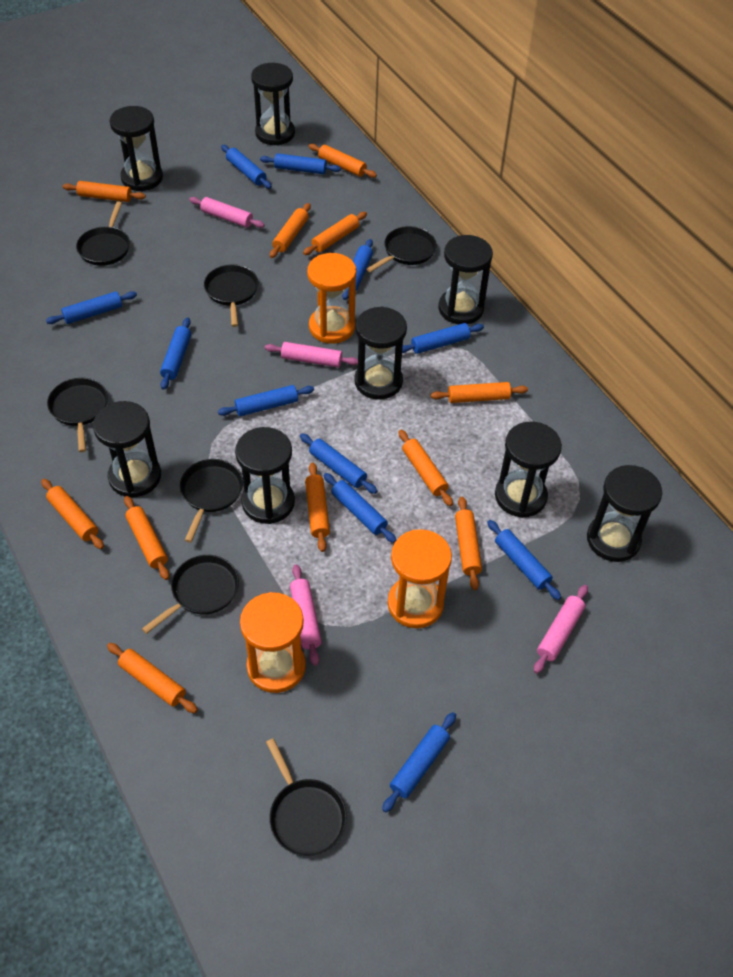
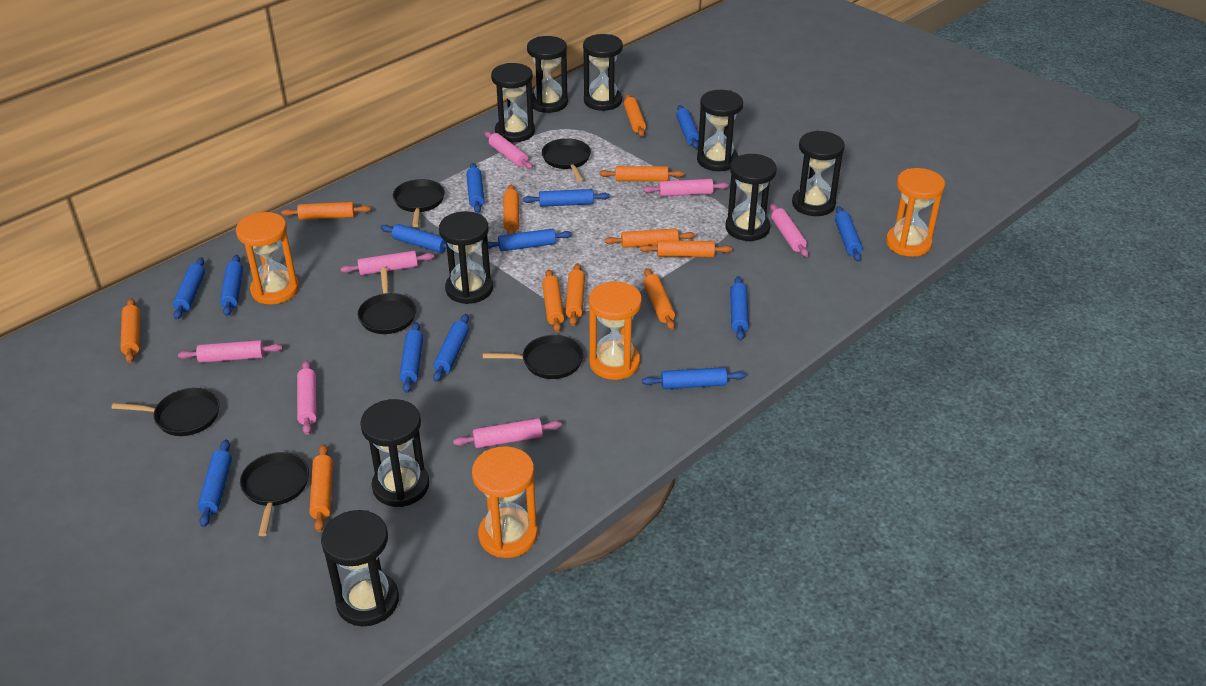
black hourglass: 8 -> 9
black pan: 7 -> 6
blue rolling pin: 11 -> 13
orange hourglass: 3 -> 4
pink rolling pin: 4 -> 7

